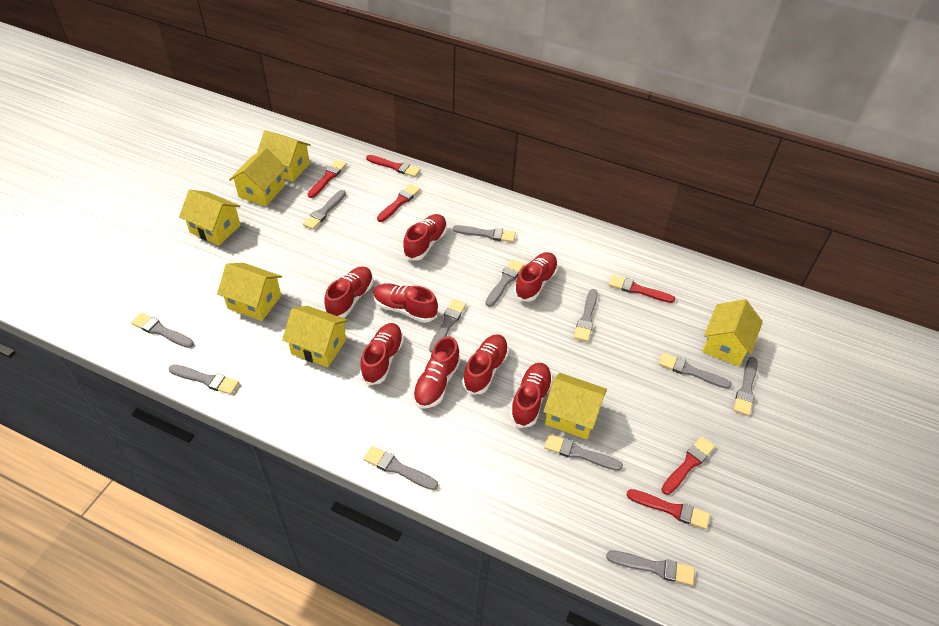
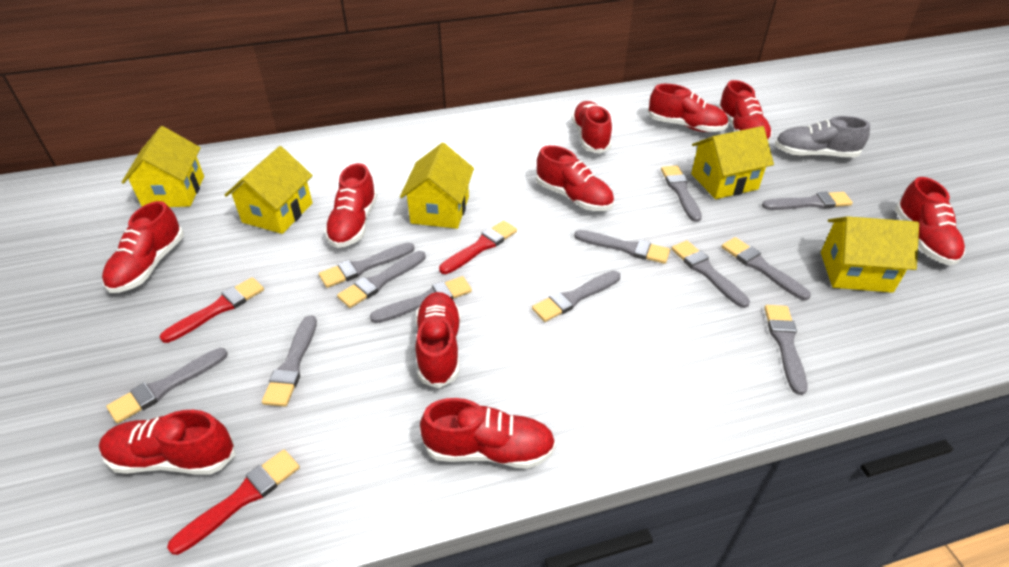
grey shoe: 0 -> 1
red brush: 6 -> 3
red shoe: 8 -> 10
yellow house: 7 -> 5

